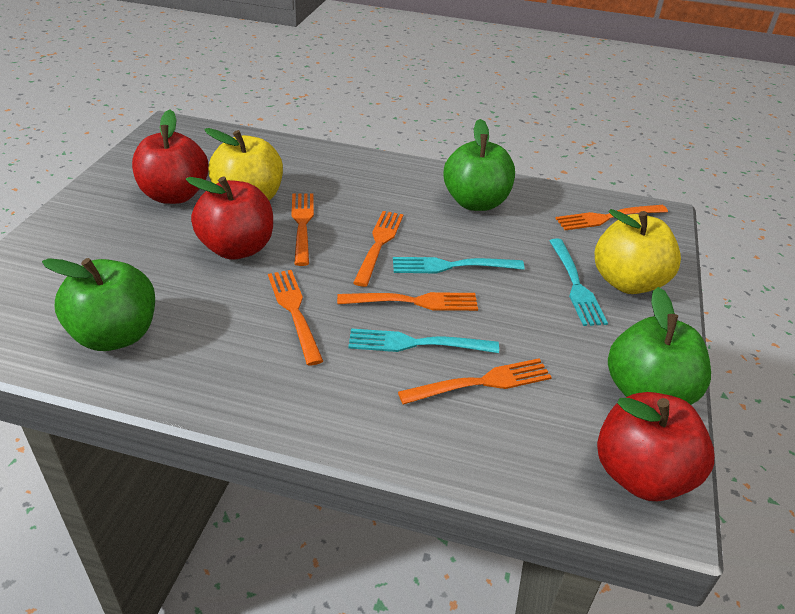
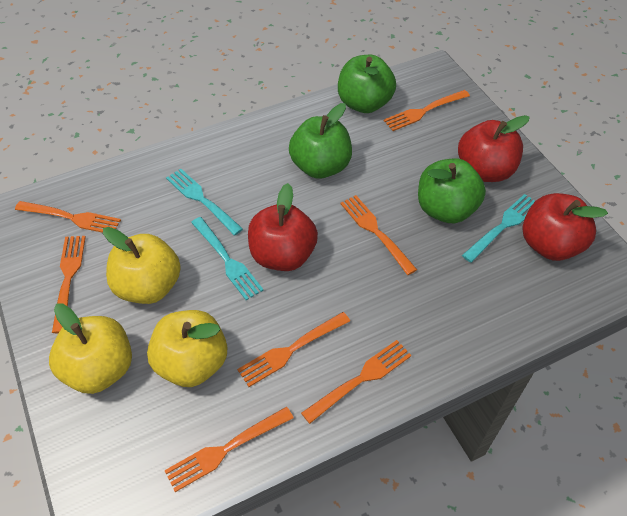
orange fork: 6 -> 7
yellow apple: 2 -> 3

